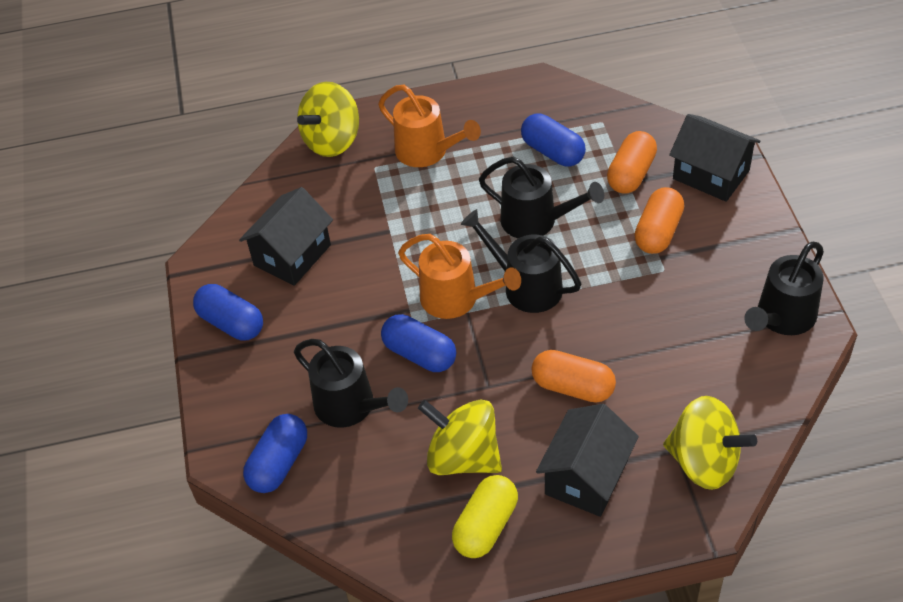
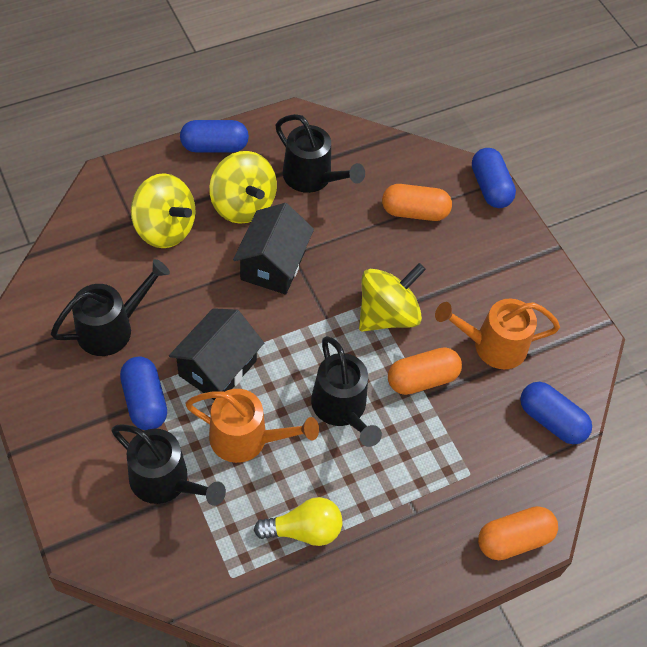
black house: 3 -> 2
yellow capsule: 1 -> 0
yellow light bulb: 0 -> 1

